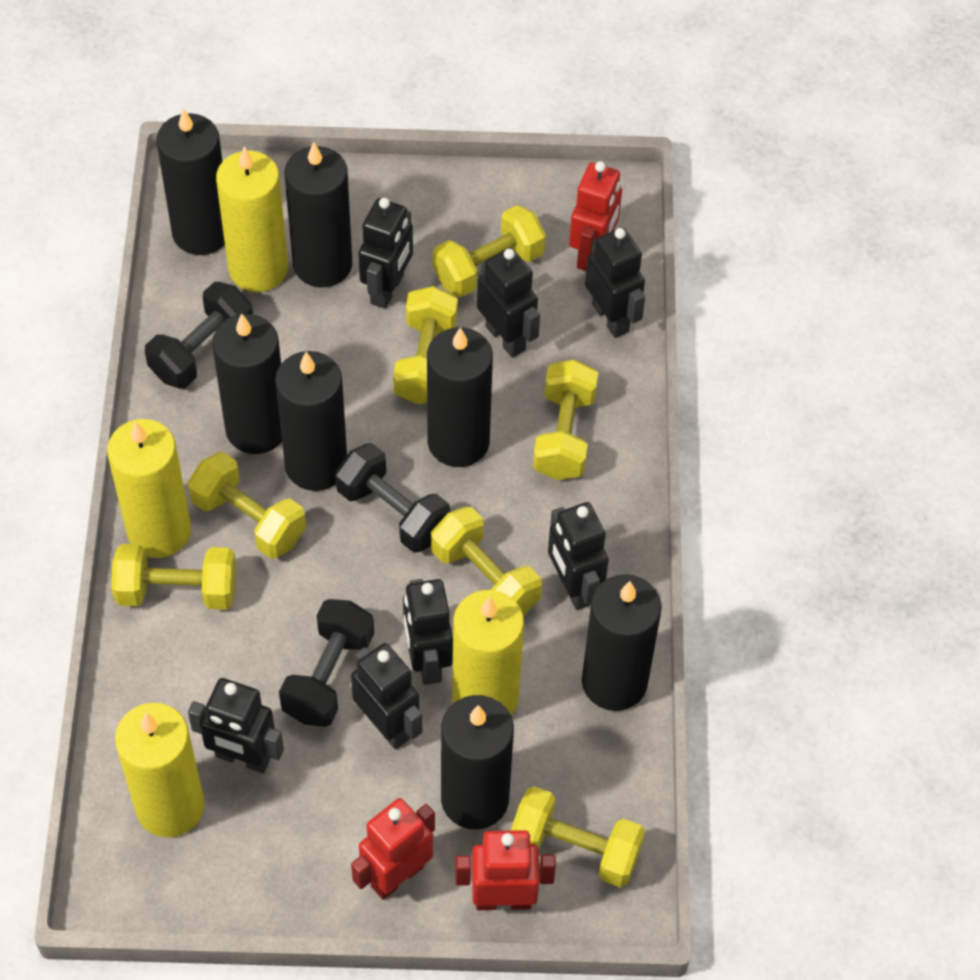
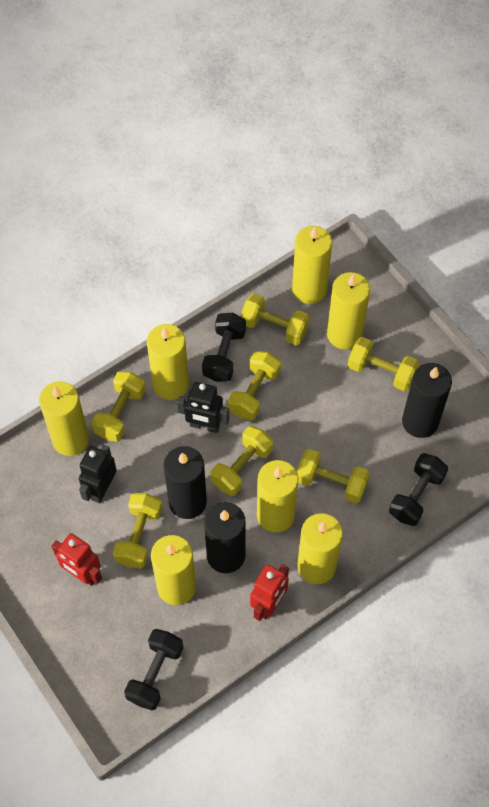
black candle: 7 -> 3
black robot: 7 -> 2
red robot: 3 -> 2
yellow candle: 4 -> 7

